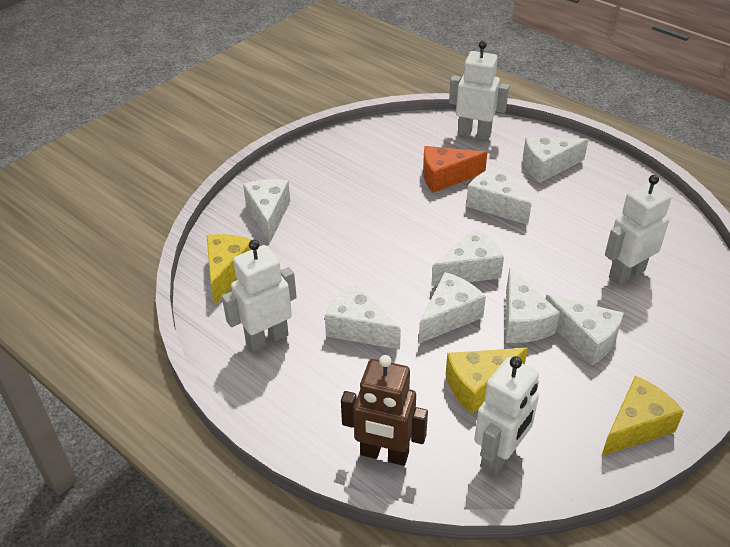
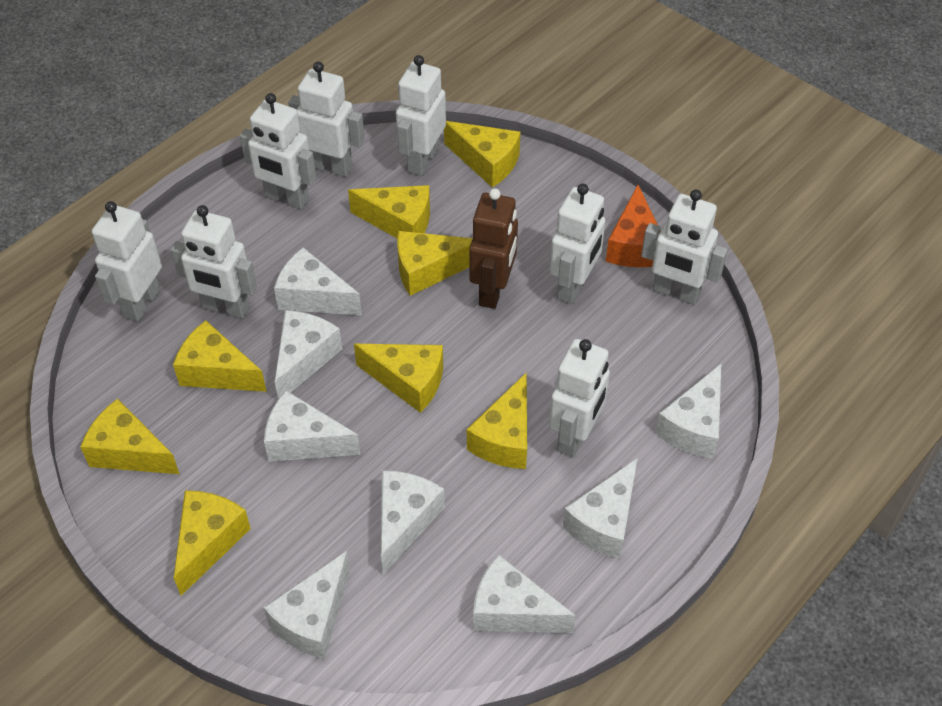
white robot: 4 -> 8
yellow cheese: 3 -> 8

